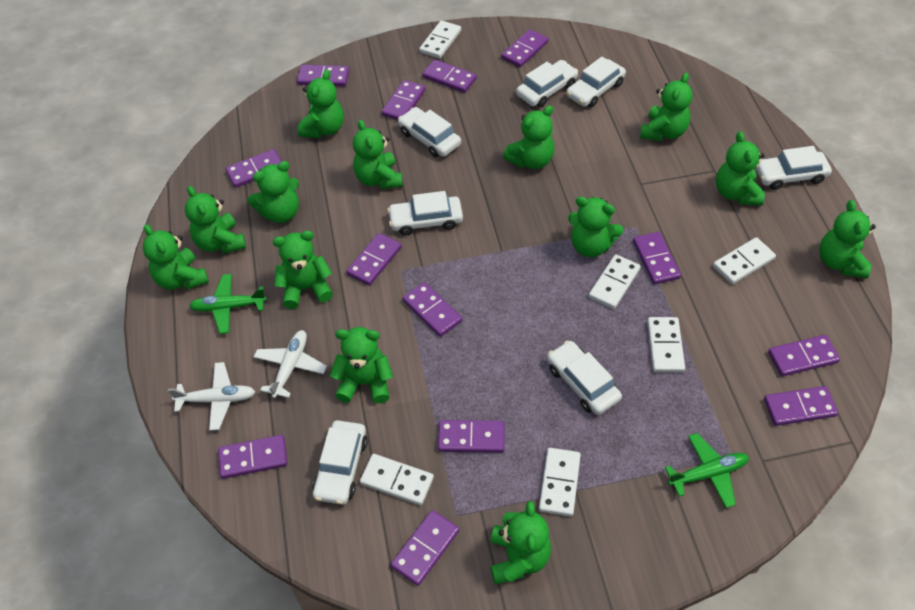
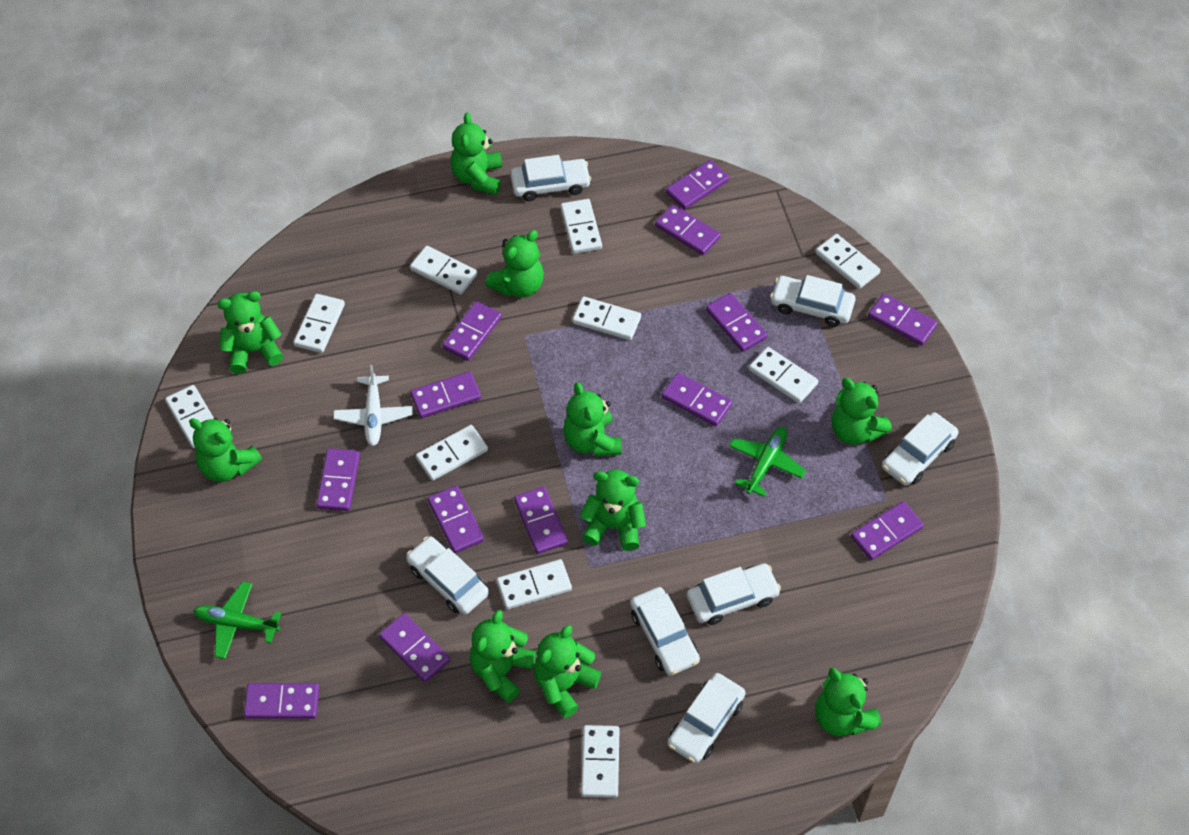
green teddy bear: 13 -> 10
white domino: 6 -> 10
white plane: 2 -> 1

